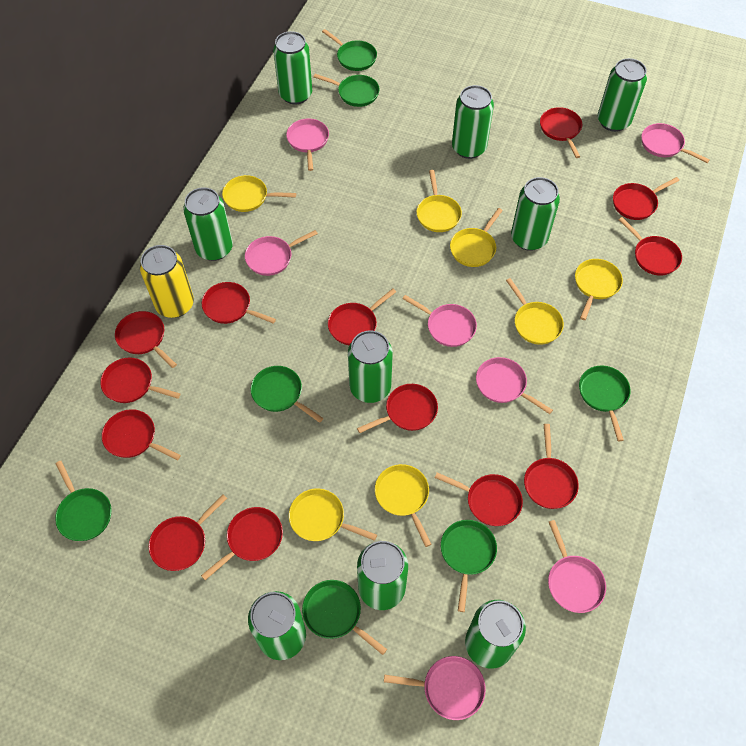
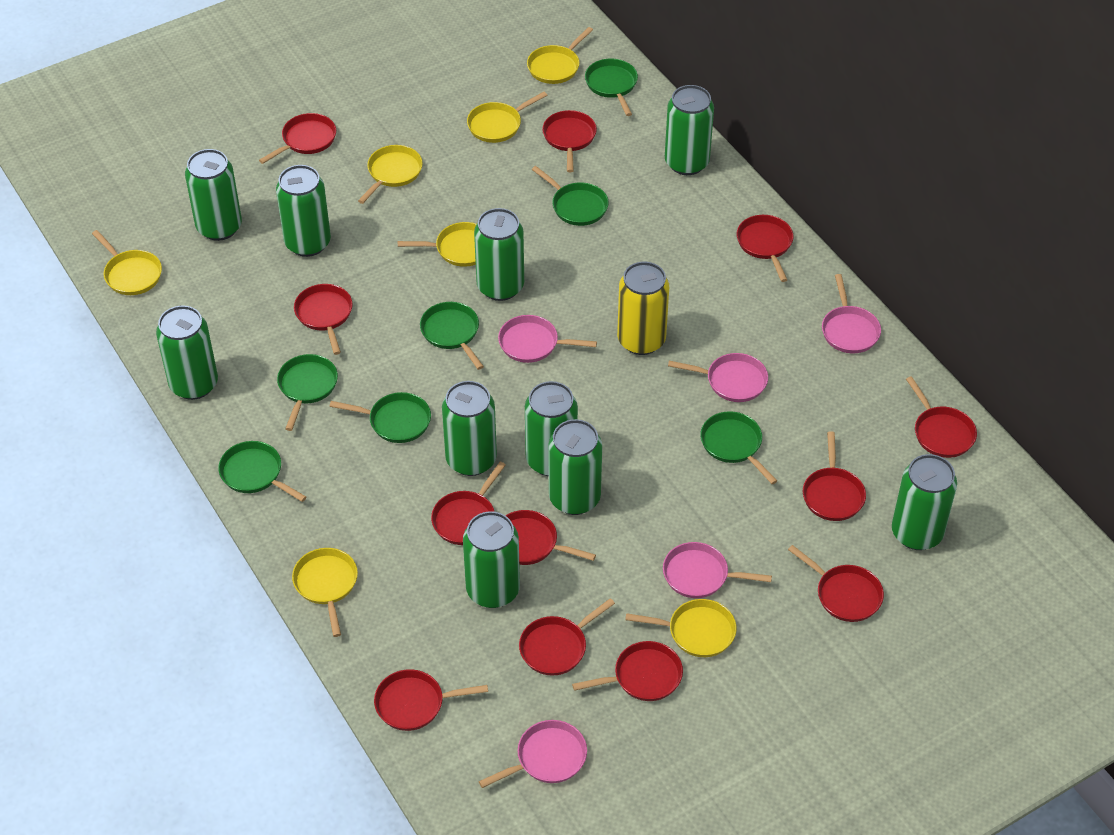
green can: 9 -> 10
pink pan: 7 -> 5
red pan: 13 -> 12

